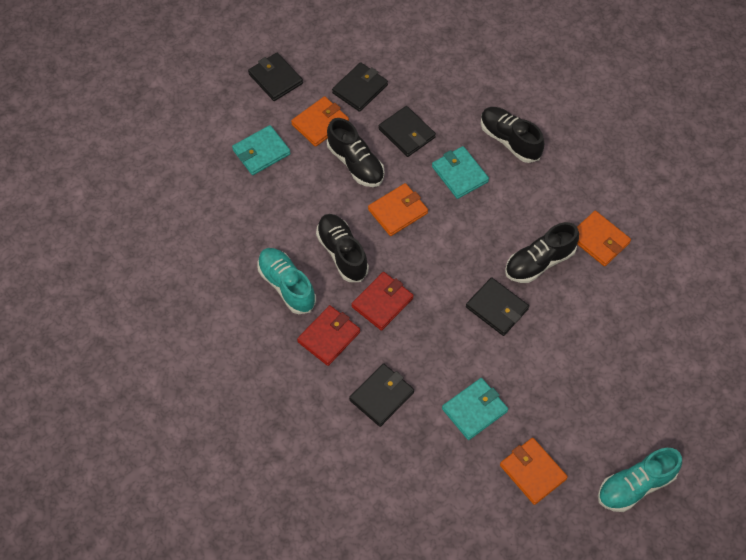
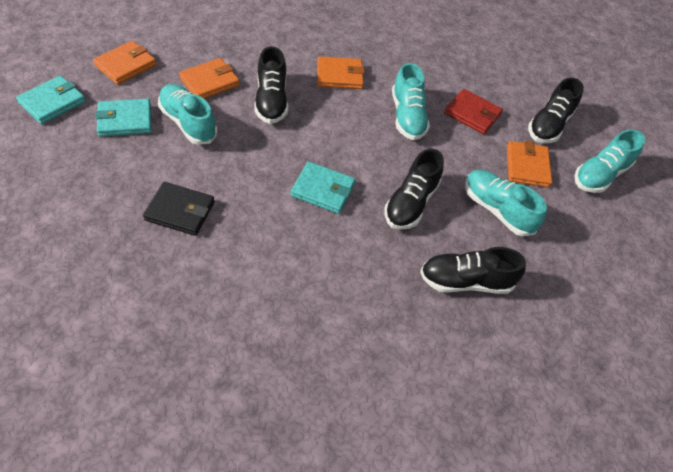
black wallet: 5 -> 1
red wallet: 2 -> 1
turquoise shoe: 2 -> 4

